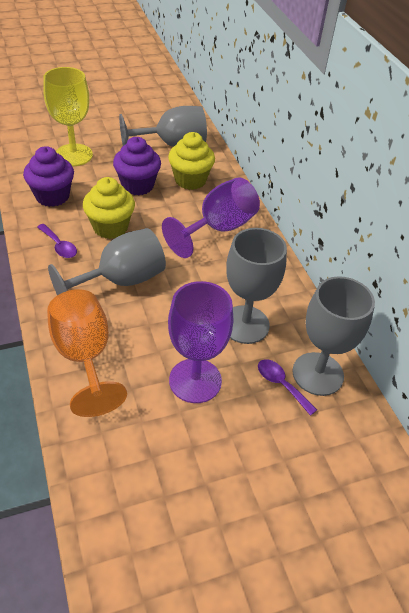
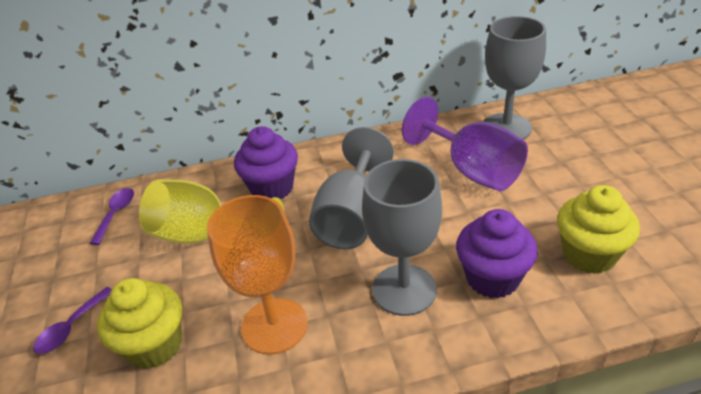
grey goblet: 4 -> 3
purple goblet: 2 -> 1

